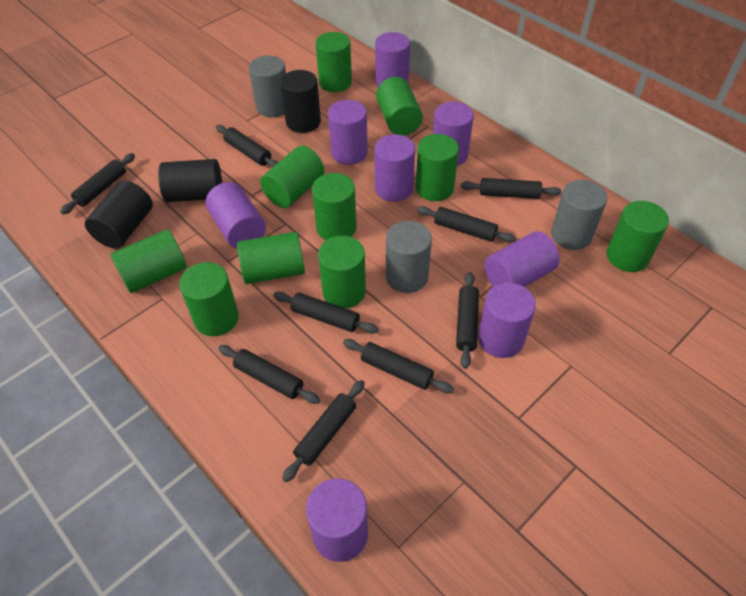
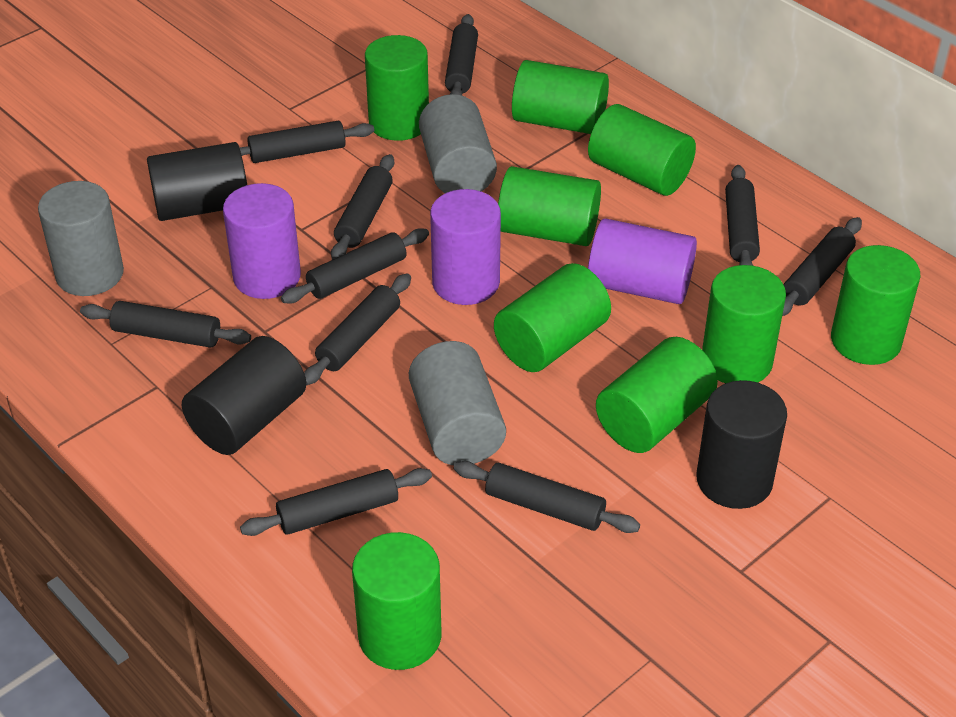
black rolling pin: 9 -> 10
green cylinder: 10 -> 9
purple cylinder: 8 -> 3

